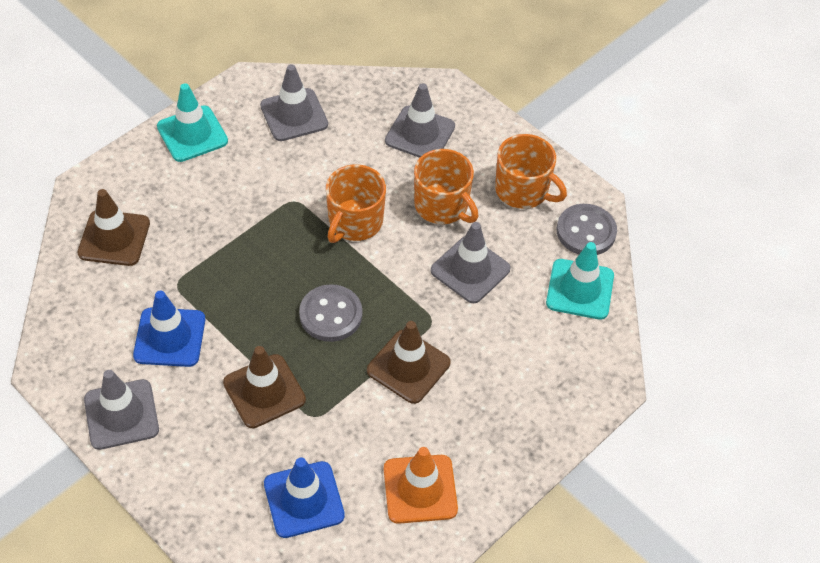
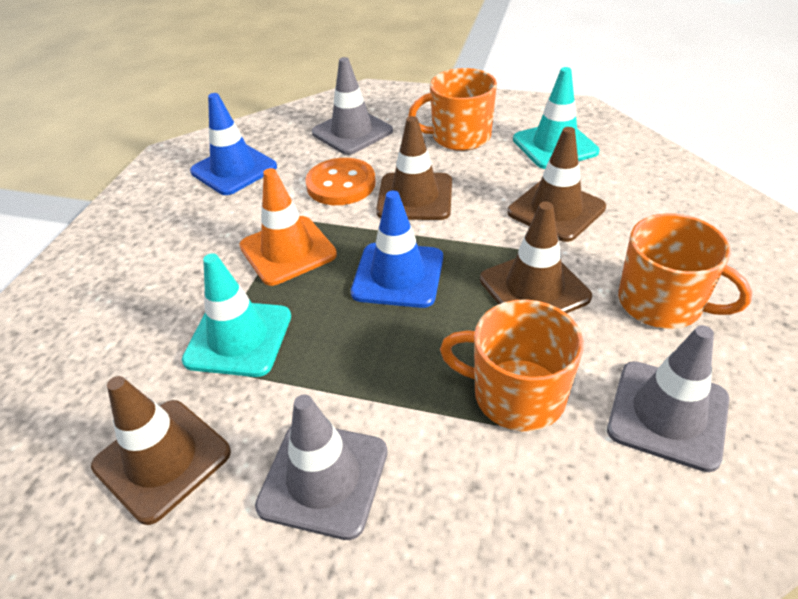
brown traffic cone: 3 -> 4
grey button: 2 -> 0
grey traffic cone: 4 -> 3
orange button: 0 -> 1

